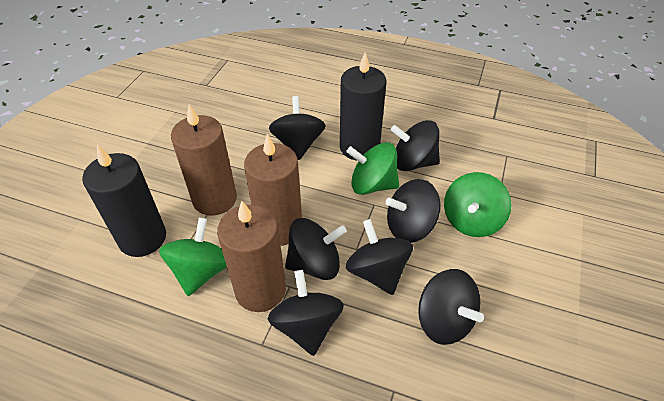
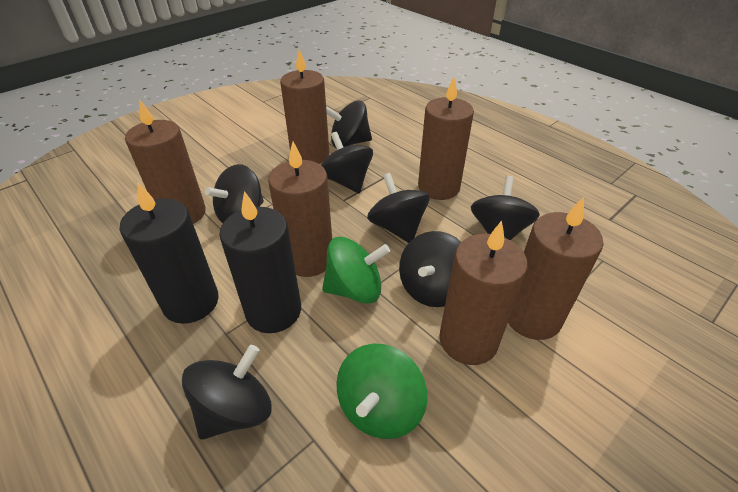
brown candle: 3 -> 6
green spinning top: 3 -> 2

